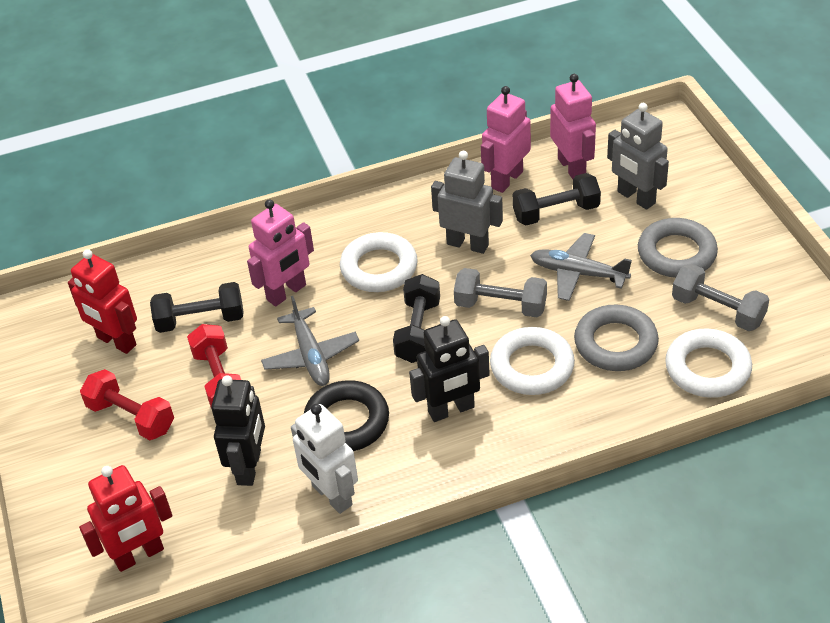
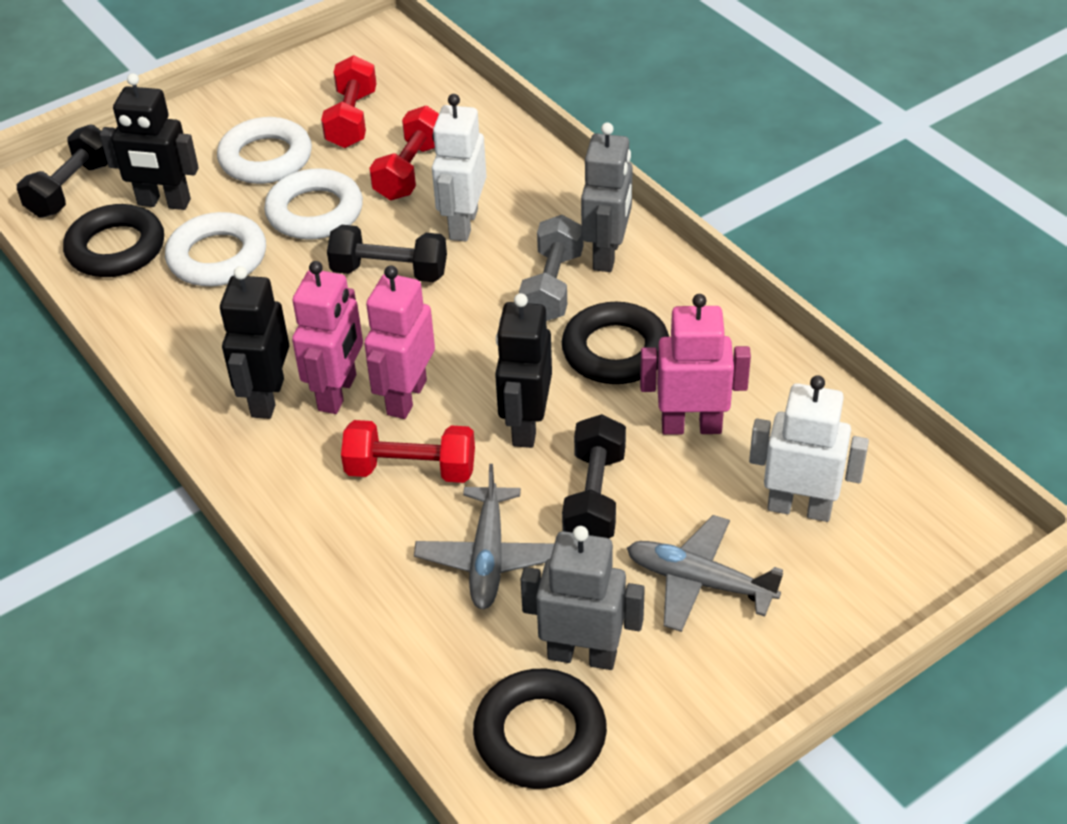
black ring: 1 -> 3
black robot: 2 -> 3
grey dumbbell: 2 -> 1
grey ring: 2 -> 0
red dumbbell: 2 -> 3
red robot: 2 -> 0
white robot: 1 -> 2

